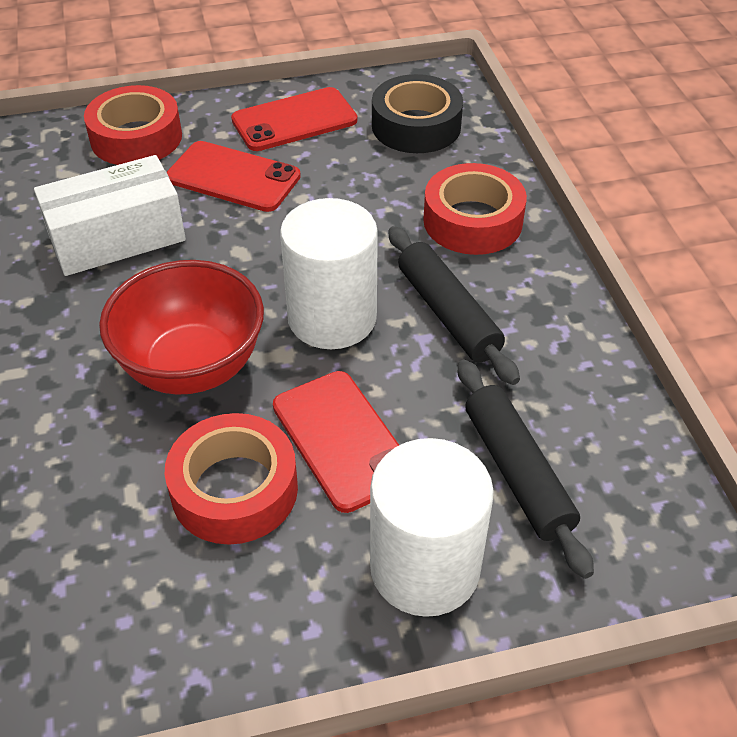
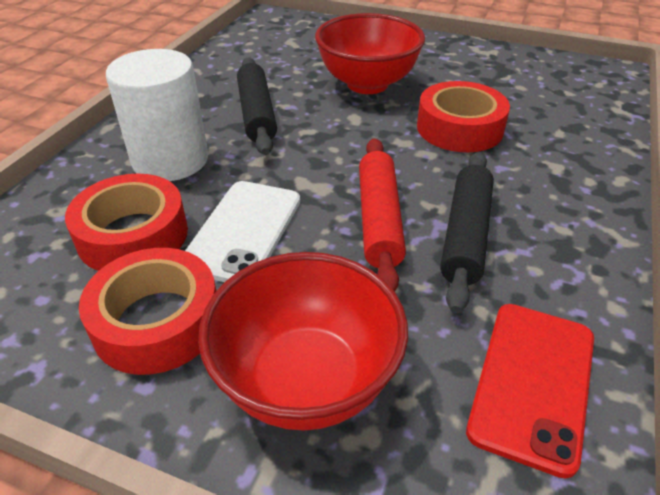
black tape: 1 -> 0
red bowl: 1 -> 2
red phone: 3 -> 1
red rolling pin: 0 -> 1
white box: 1 -> 0
white cylinder: 2 -> 1
white phone: 0 -> 1

